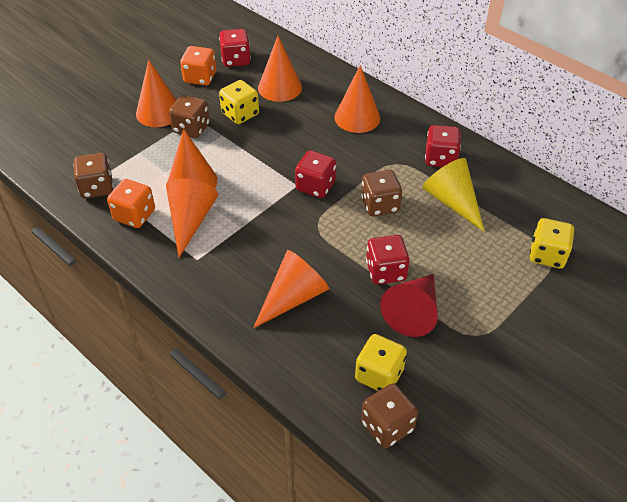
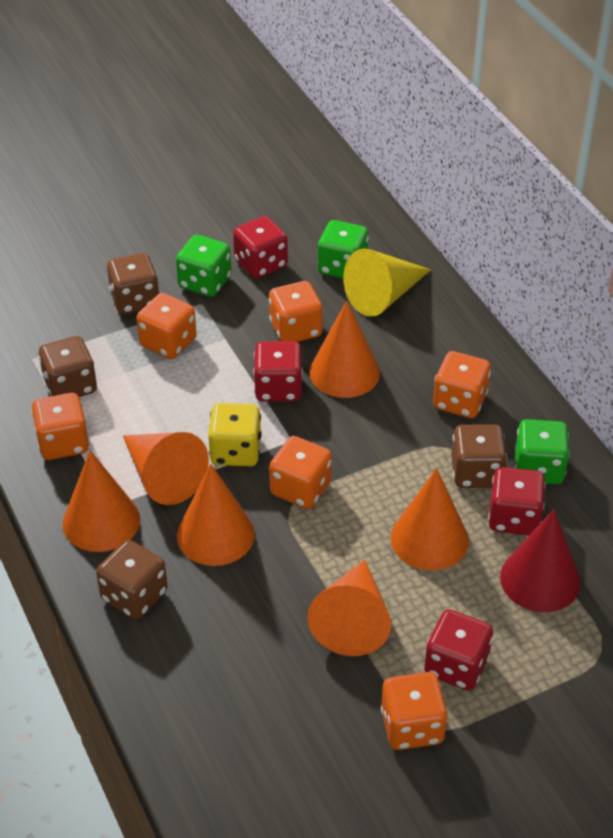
green dice: 0 -> 3
orange dice: 2 -> 6
yellow dice: 3 -> 1

